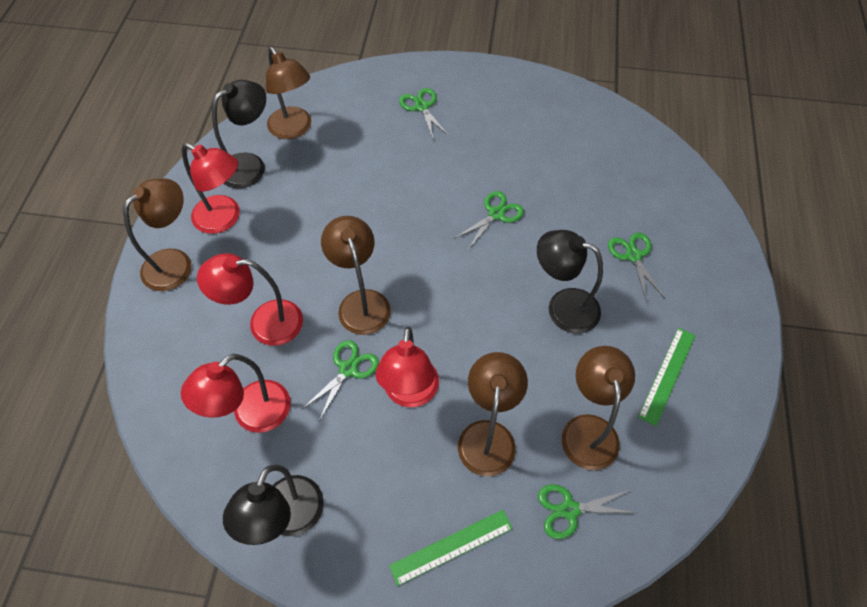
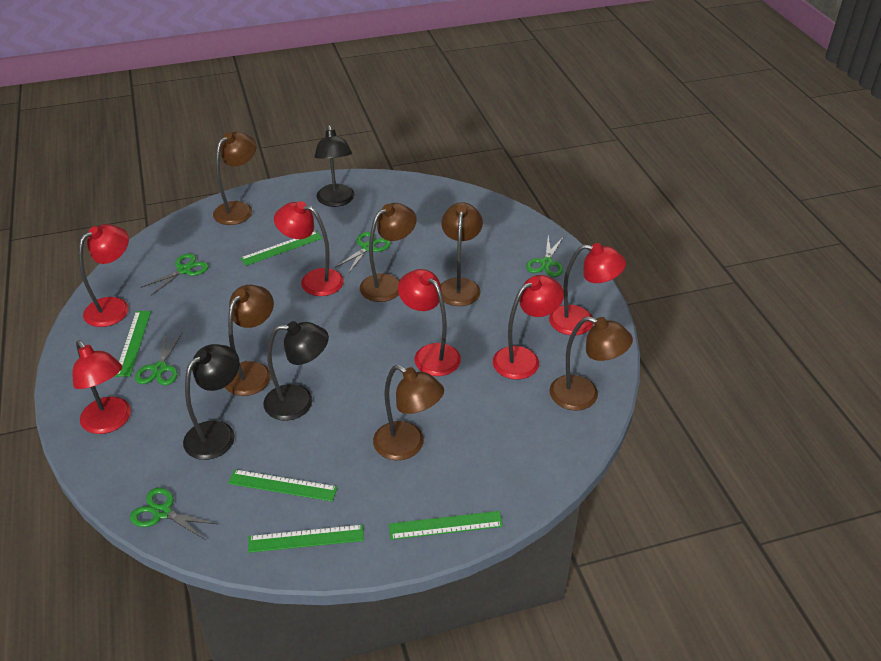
brown lamp: 5 -> 6
green ruler: 2 -> 5
red lamp: 4 -> 6

